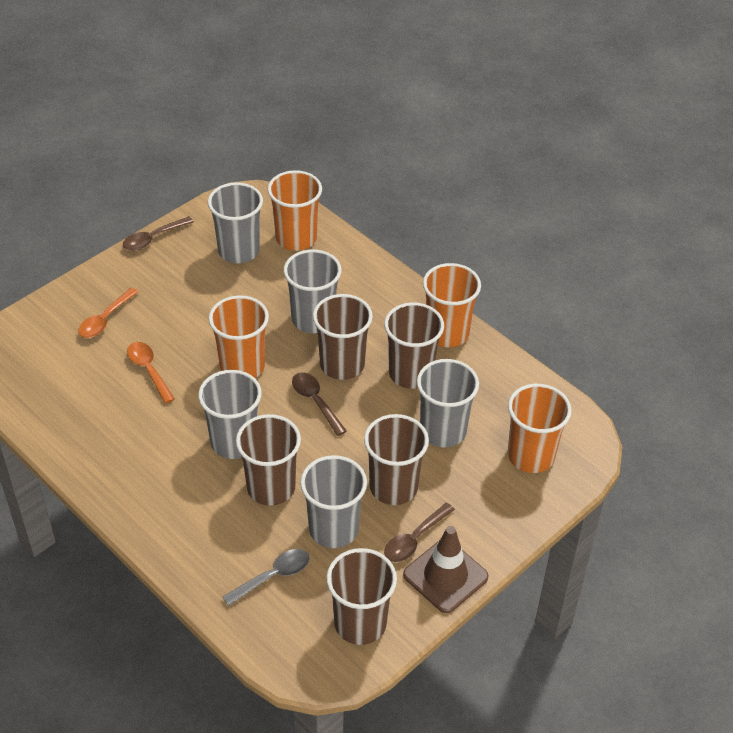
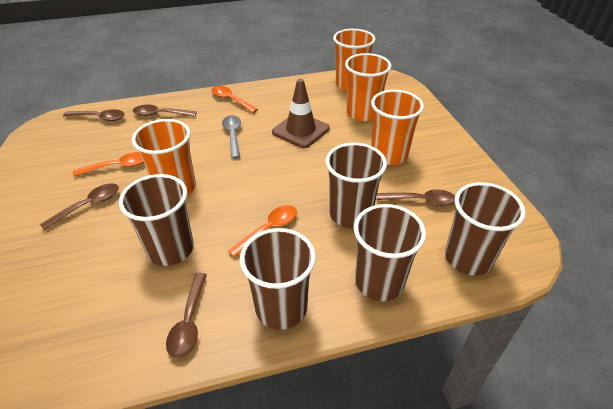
brown spoon: 3 -> 5
grey cup: 5 -> 0
orange spoon: 2 -> 3

